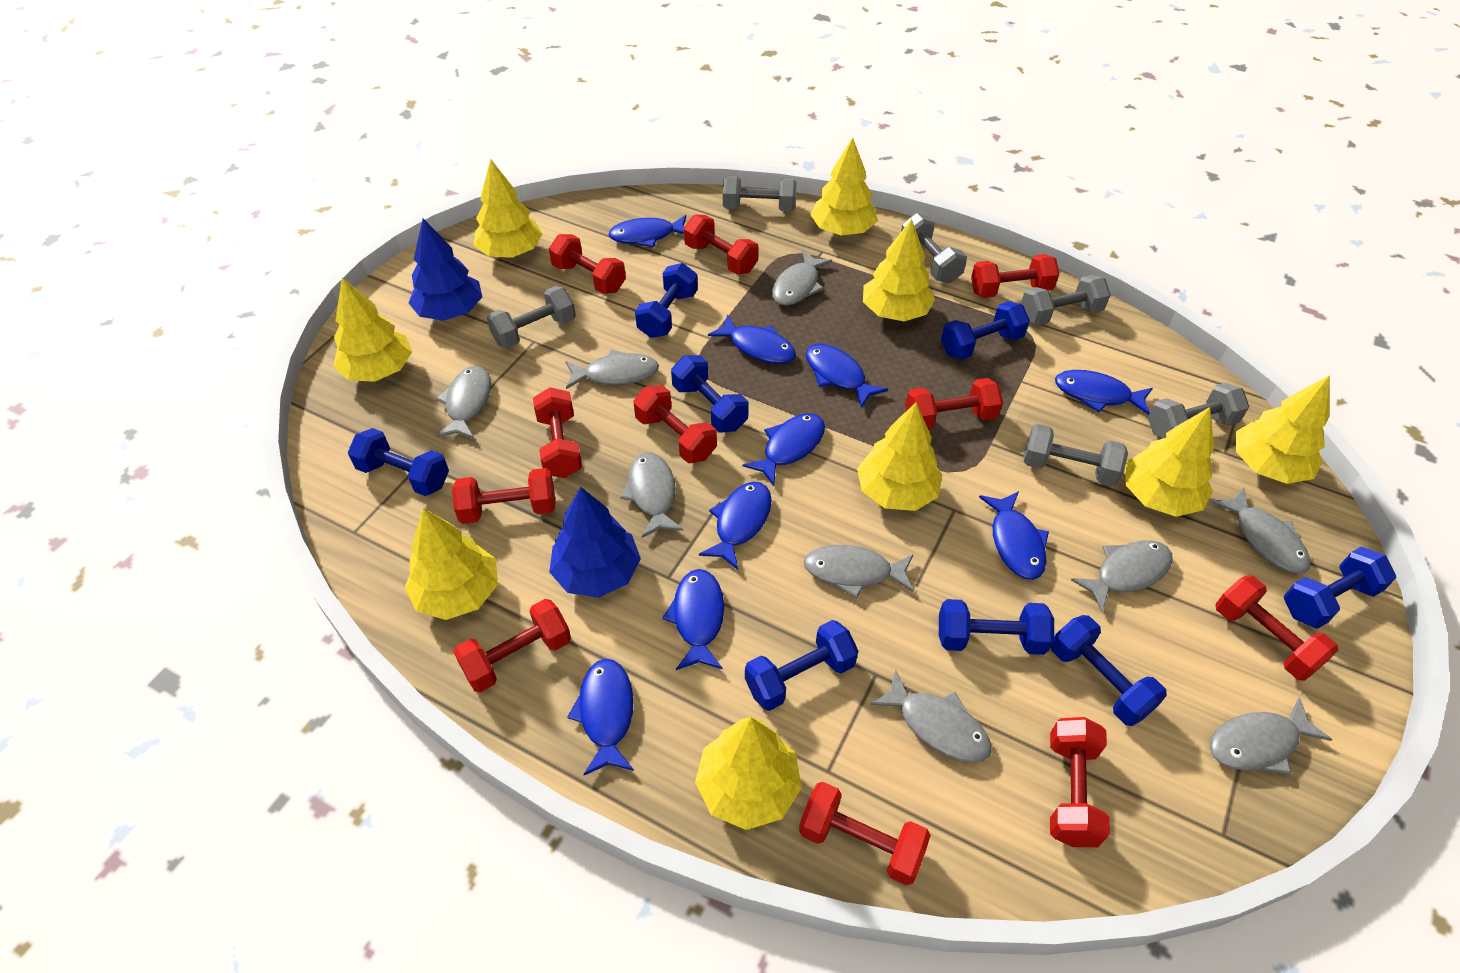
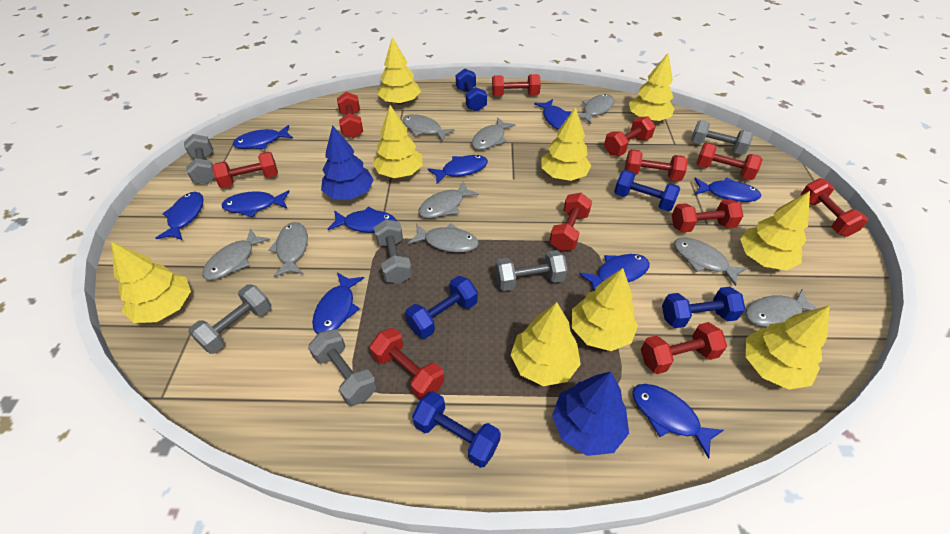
blue dumbbell: 8 -> 5
blue fish: 9 -> 10

